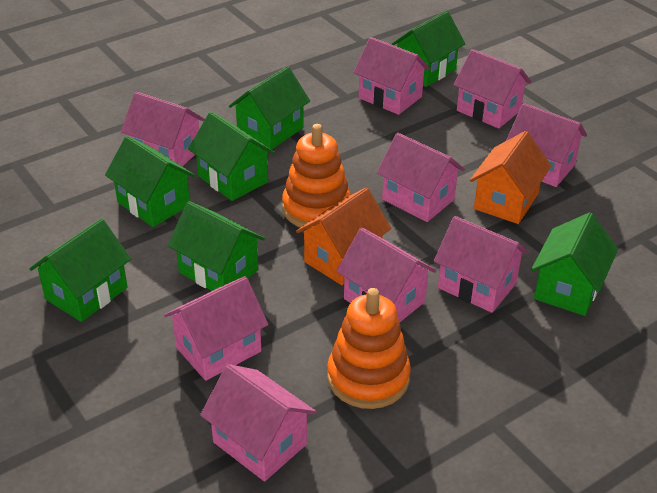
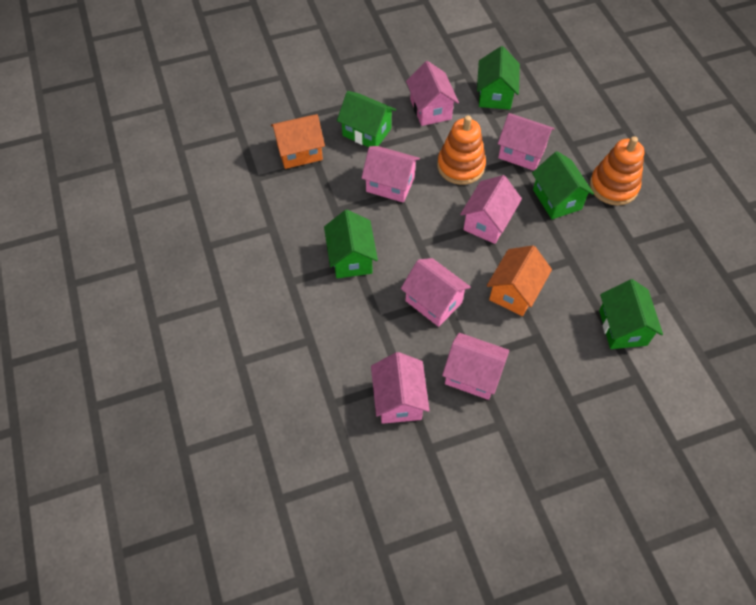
green house: 7 -> 5
pink house: 9 -> 7

